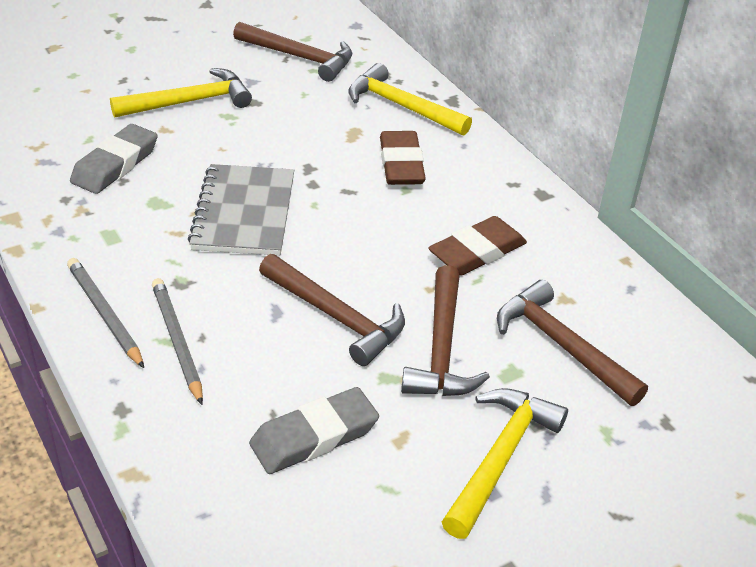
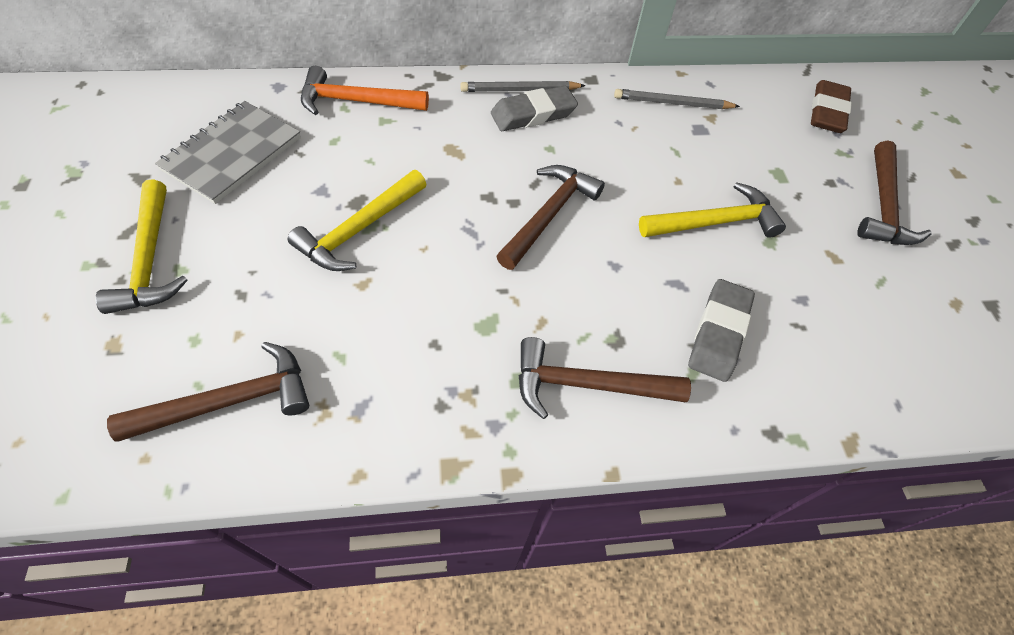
brown eraser: 2 -> 1
orange hammer: 0 -> 1

